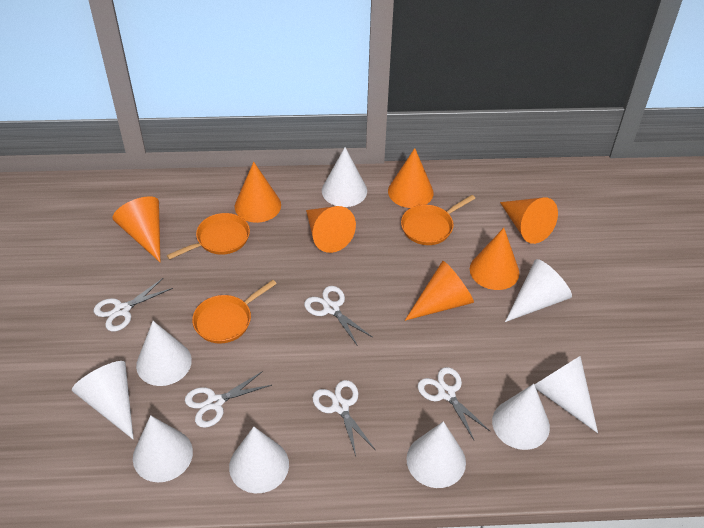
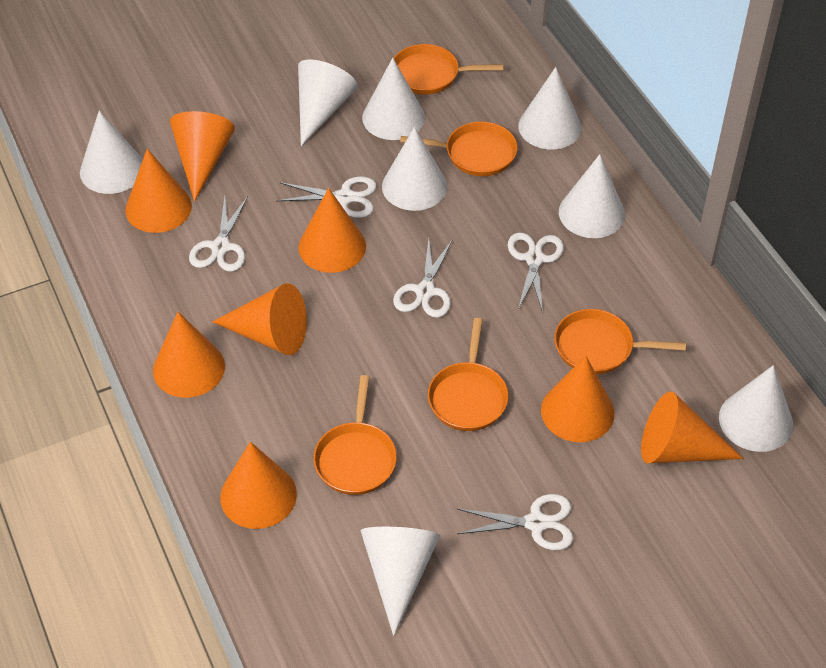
orange cone: 7 -> 8
orange pan: 3 -> 5
white cone: 9 -> 8

